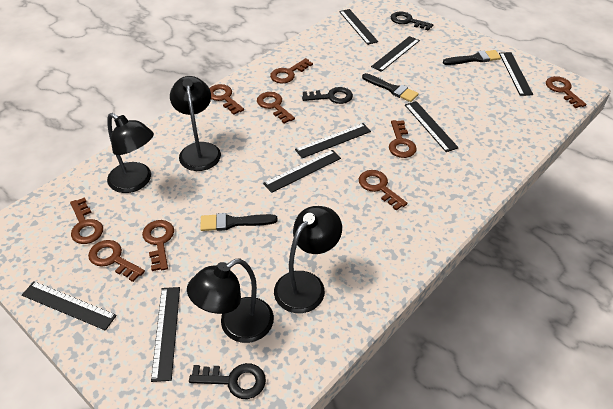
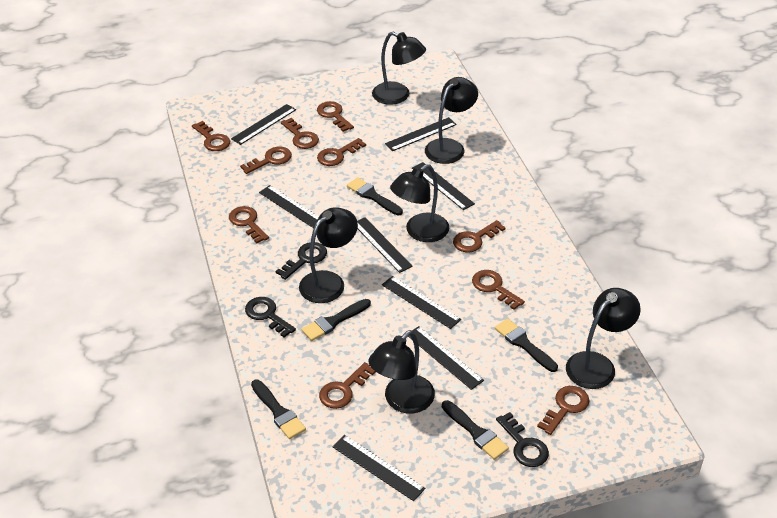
black brush: 3 -> 5
black lamp: 4 -> 6
brown key: 9 -> 10

